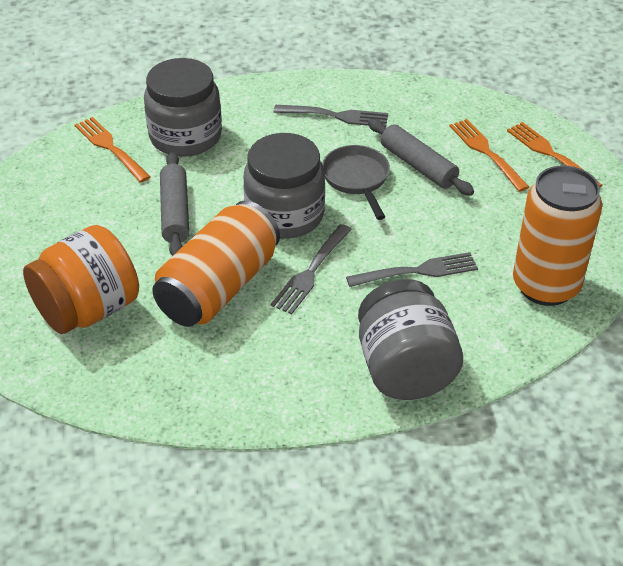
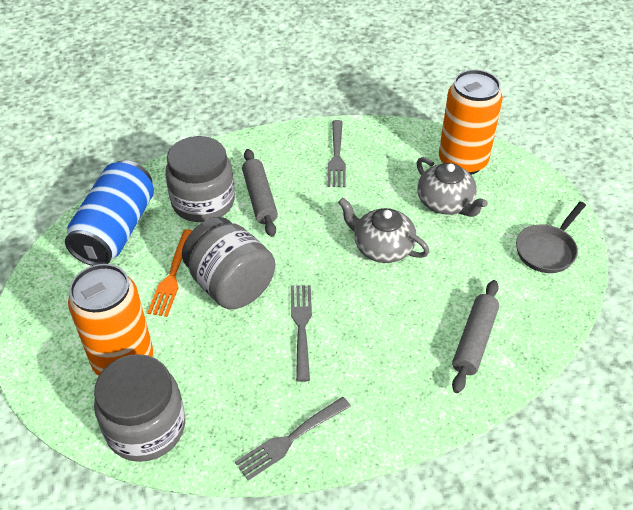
blue can: 0 -> 1
grey teapot: 0 -> 2
orange fork: 3 -> 1
orange jar: 1 -> 0

